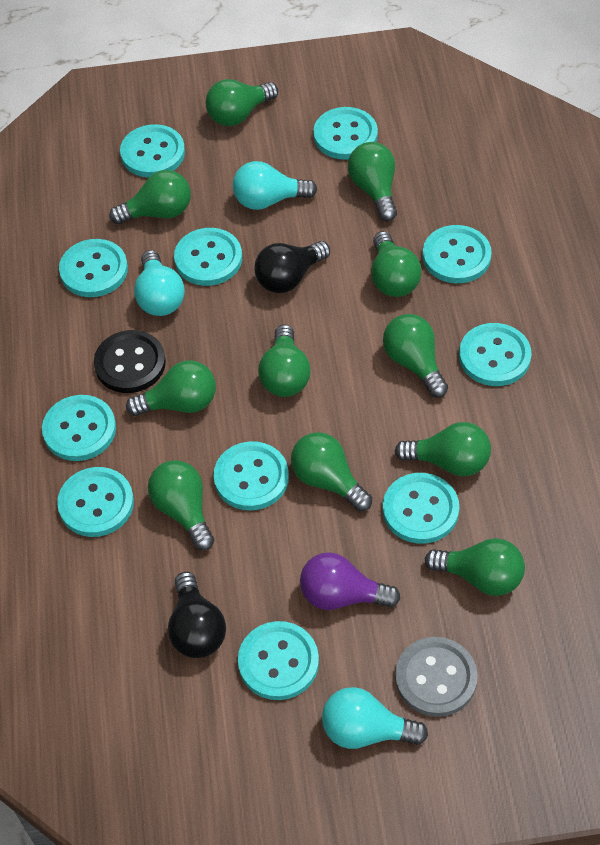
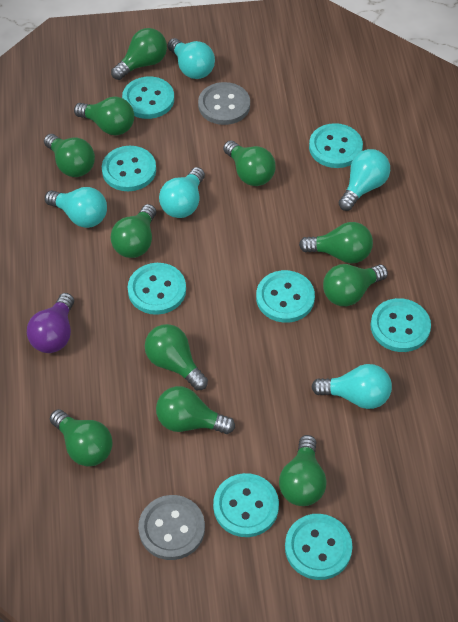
black button: 1 -> 0
black light bulb: 2 -> 0
grey button: 1 -> 2
turquoise button: 11 -> 8
turquoise light bulb: 3 -> 5

